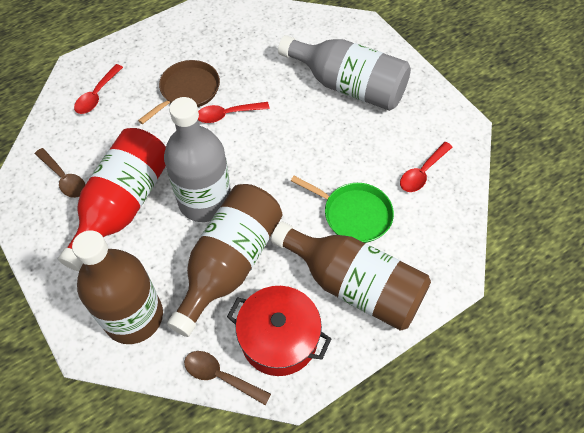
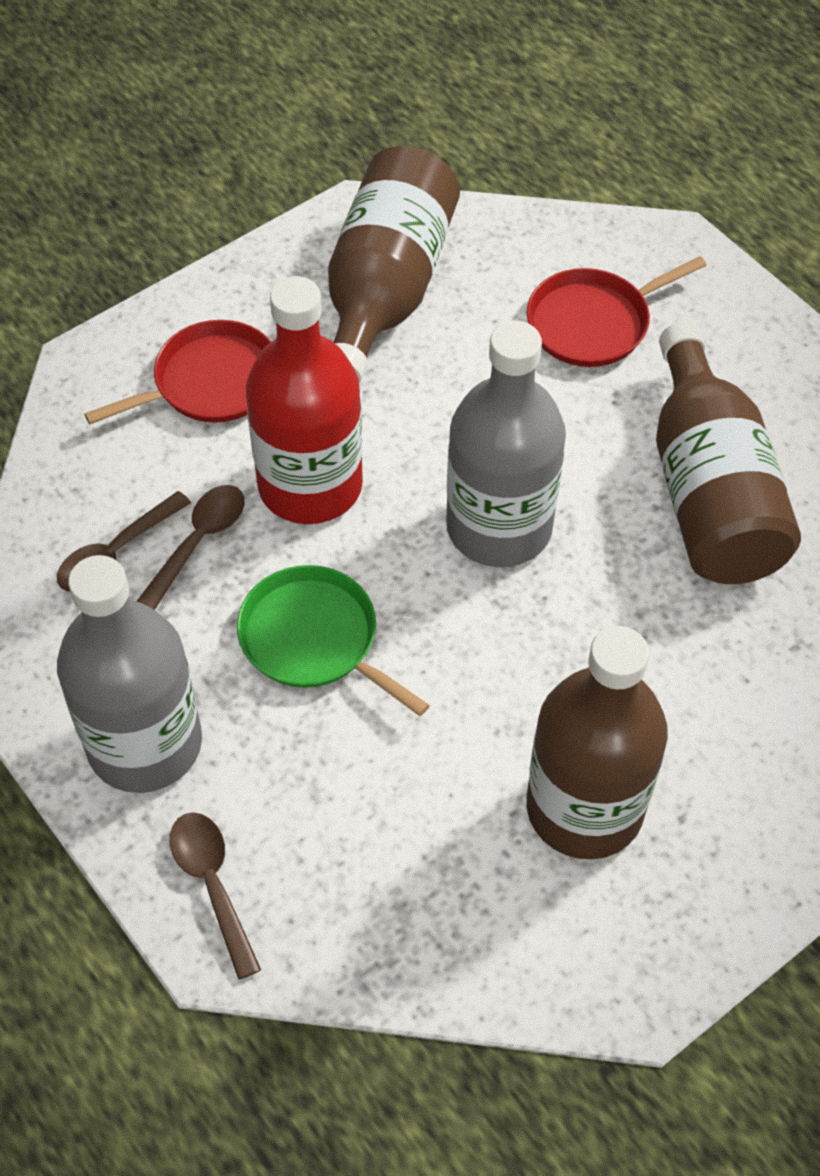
brown pan: 1 -> 0
brown spoon: 2 -> 3
red pan: 0 -> 2
red pot: 1 -> 0
red spoon: 3 -> 0

